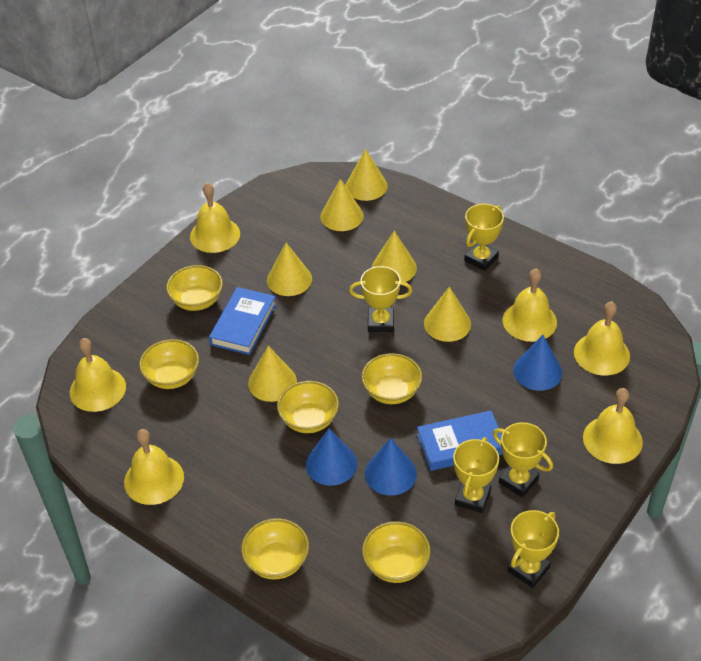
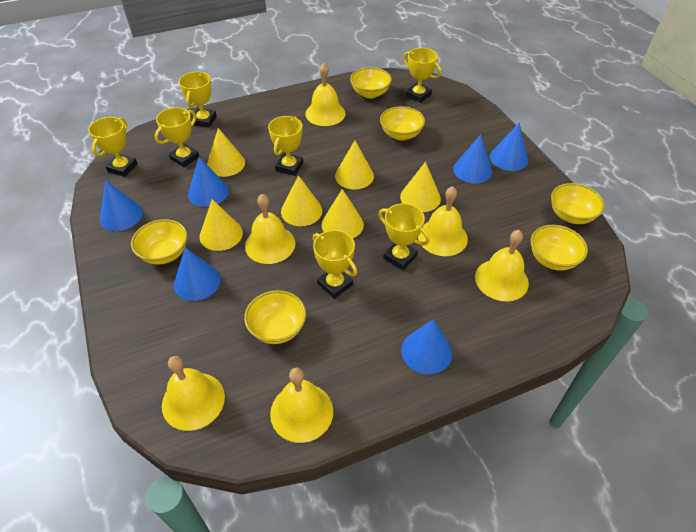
blue book: 2 -> 0
blue cone: 3 -> 6
yellow trophy: 5 -> 7

